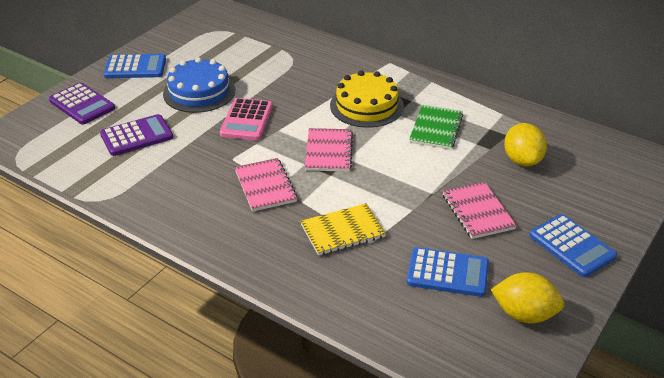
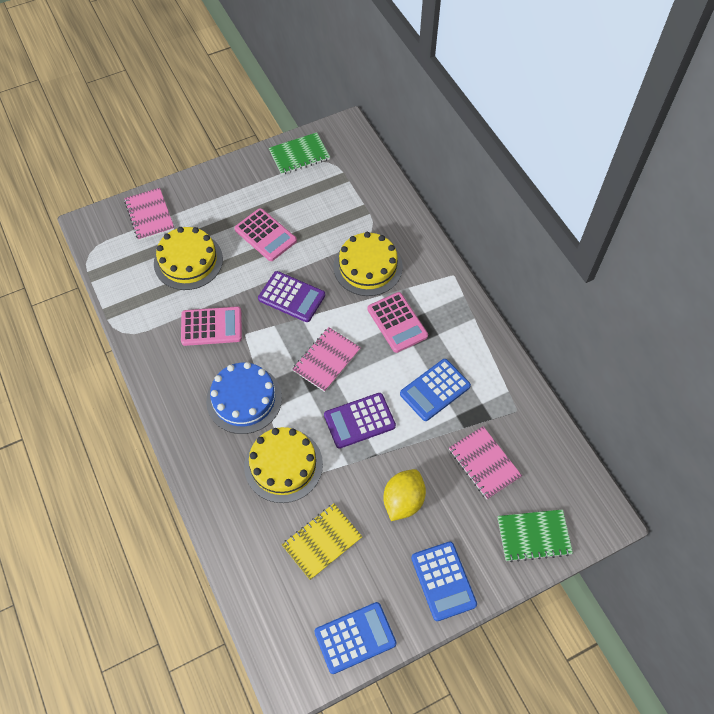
green notebook: 1 -> 2
pink calculator: 1 -> 3
yellow cake: 1 -> 3
yellow lemon: 2 -> 1

